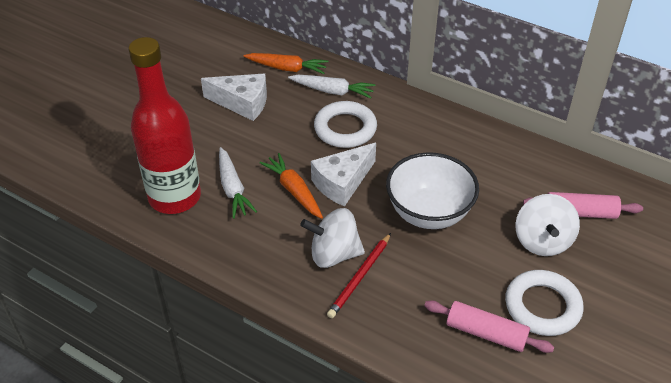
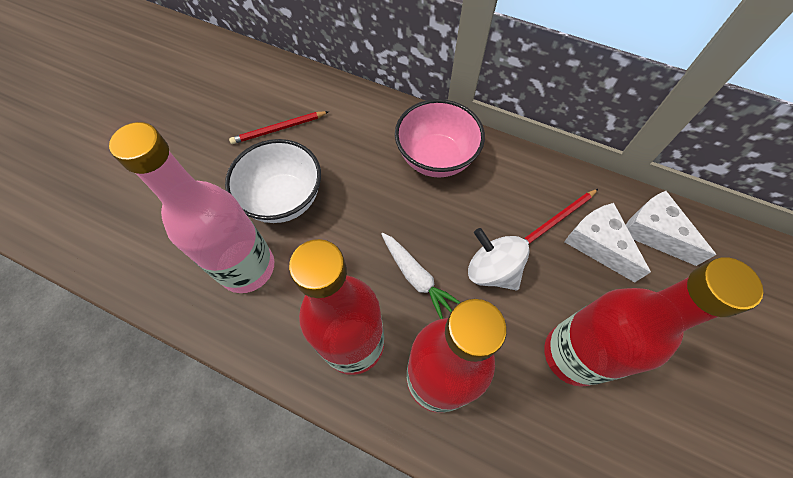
orange carrot: 2 -> 0
pink bottle: 0 -> 1
pink bowl: 0 -> 1
pink rolling pin: 2 -> 0
red bottle: 1 -> 3
red pencil: 1 -> 2
white carrot: 2 -> 1
white ring: 2 -> 0
white spinning top: 2 -> 1

